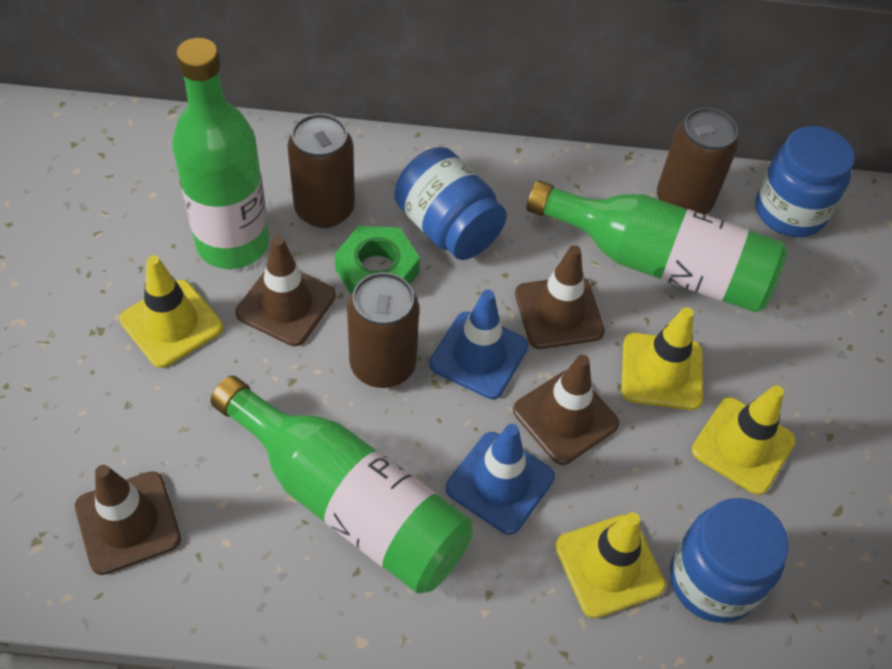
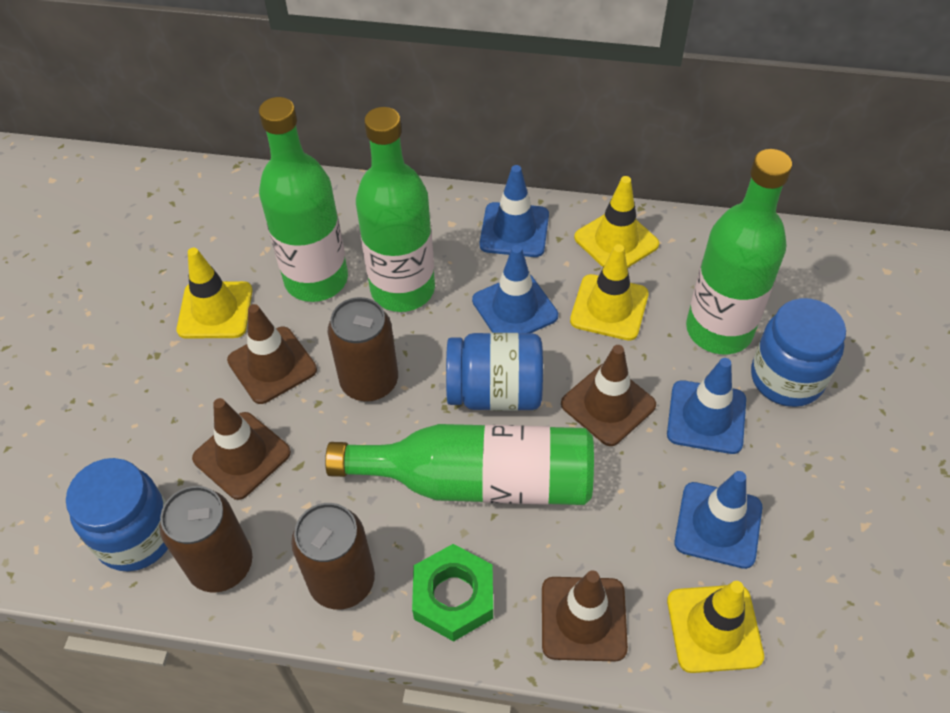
blue traffic cone: 2 -> 4
green bottle: 3 -> 4

